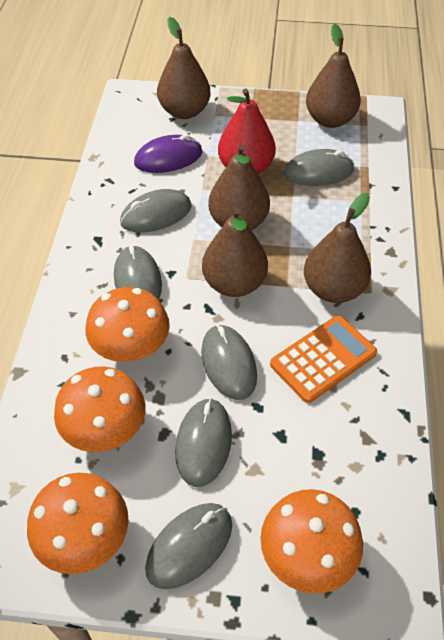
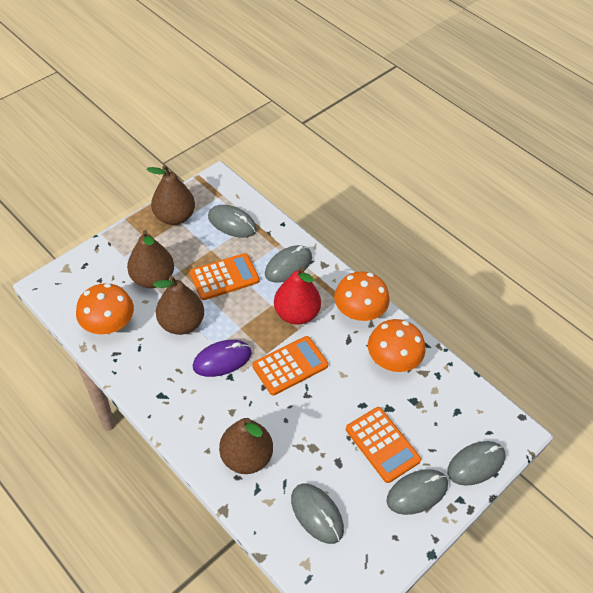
brown pear: 5 -> 4
grey mouse: 6 -> 5
orange calculator: 1 -> 3
orange mushroom: 4 -> 3

